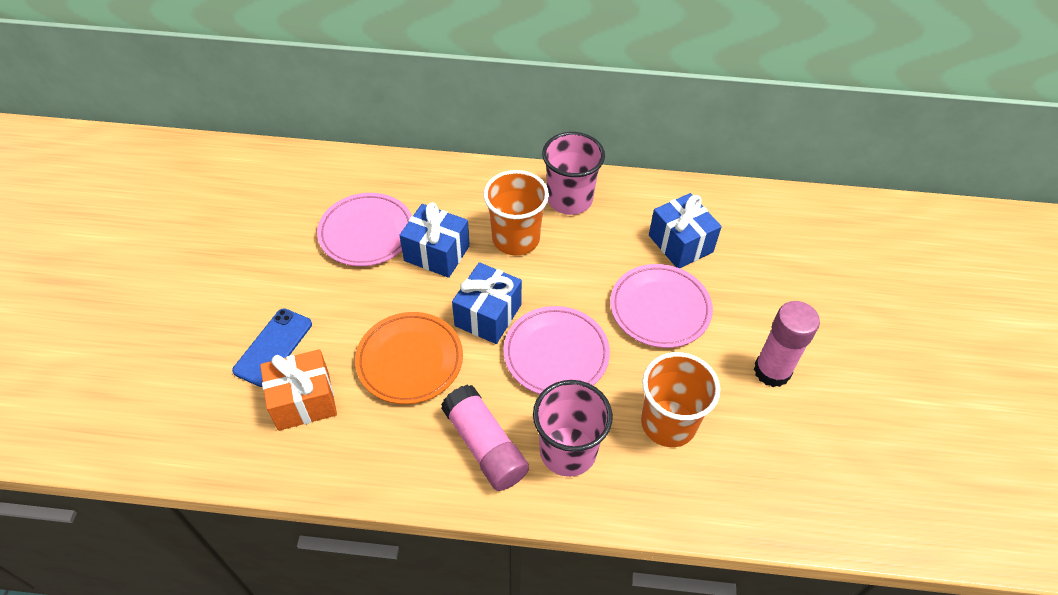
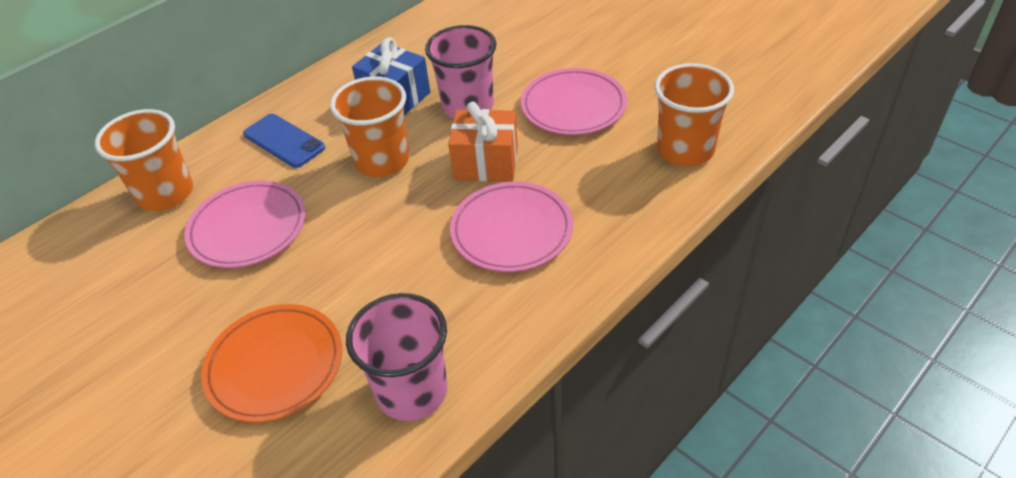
blue gift: 3 -> 1
orange cup: 2 -> 3
pink glue stick: 2 -> 0

